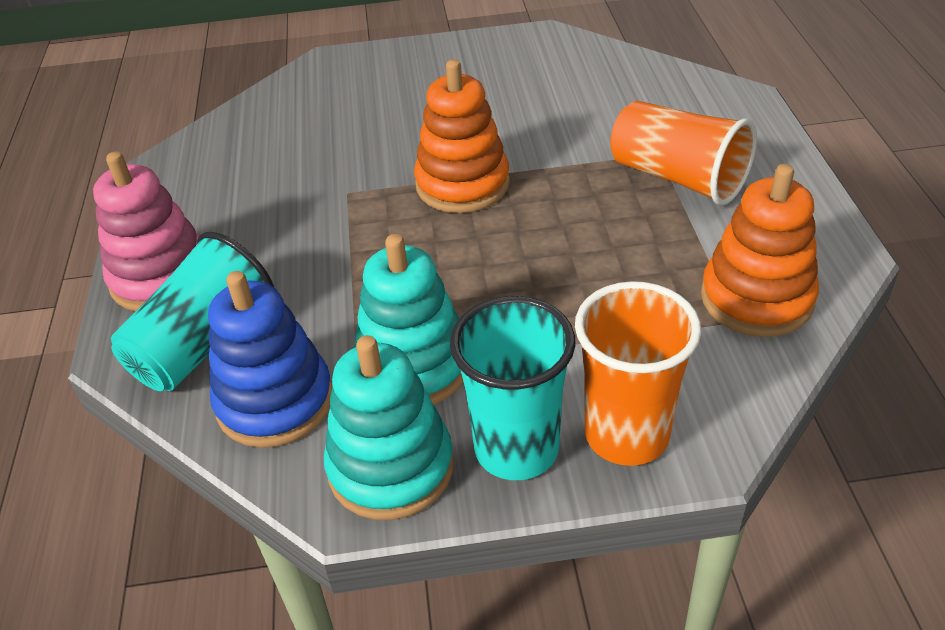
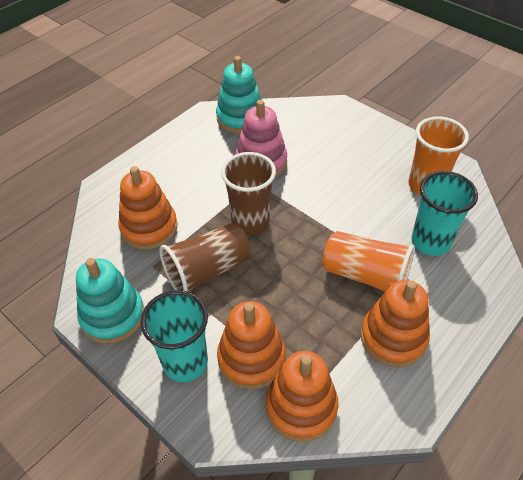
blue stacking toy: 1 -> 0
brown cup: 0 -> 2
orange stacking toy: 2 -> 4

